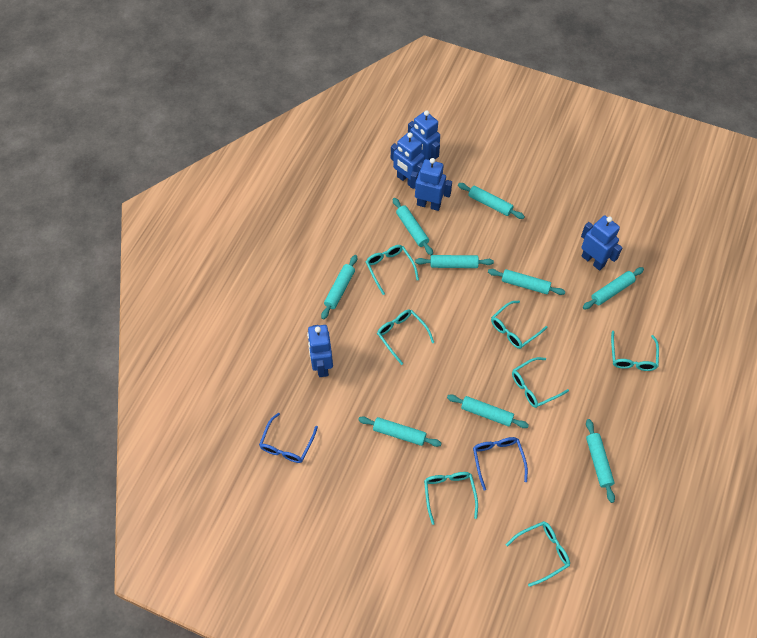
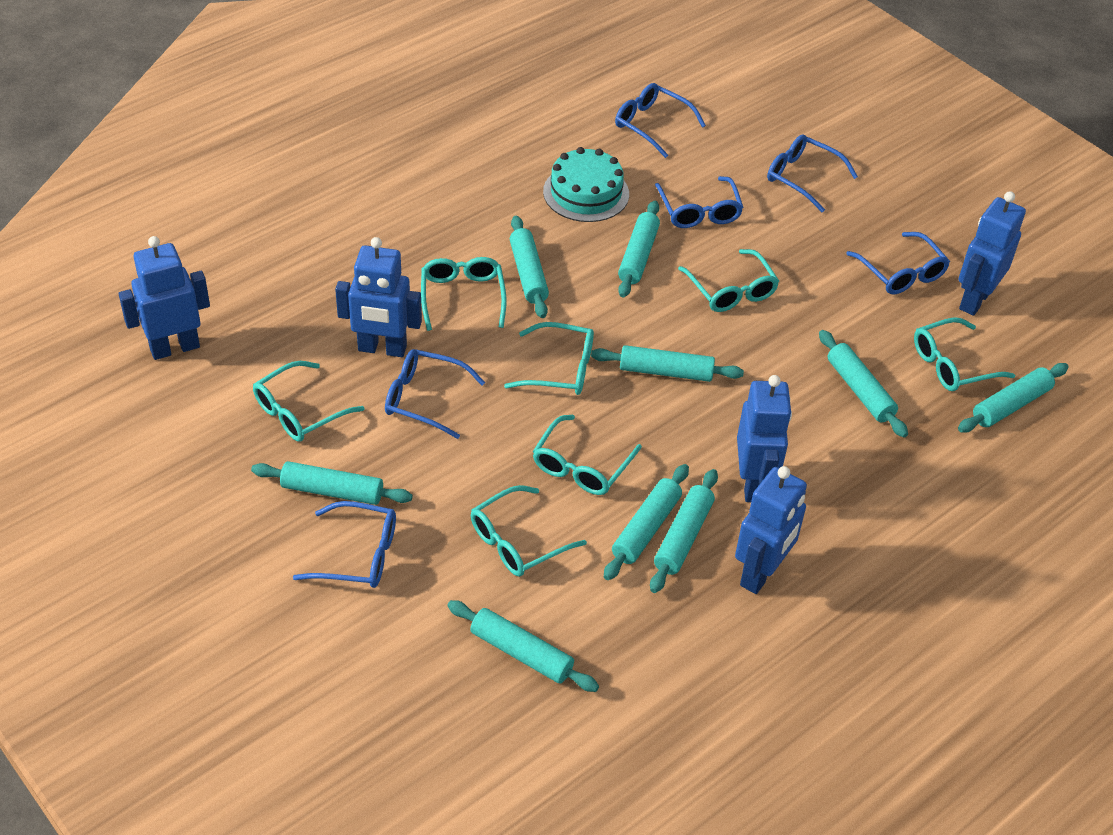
blue glasses: 2 -> 6
turquoise cake: 0 -> 1

